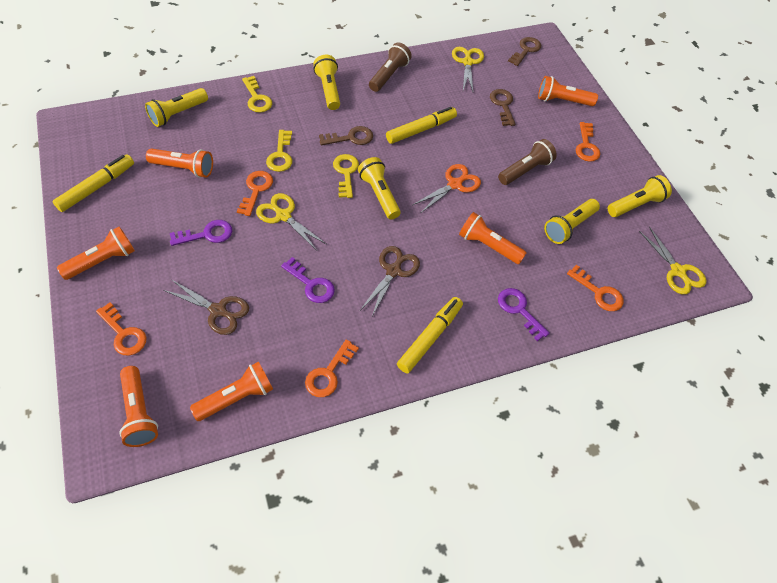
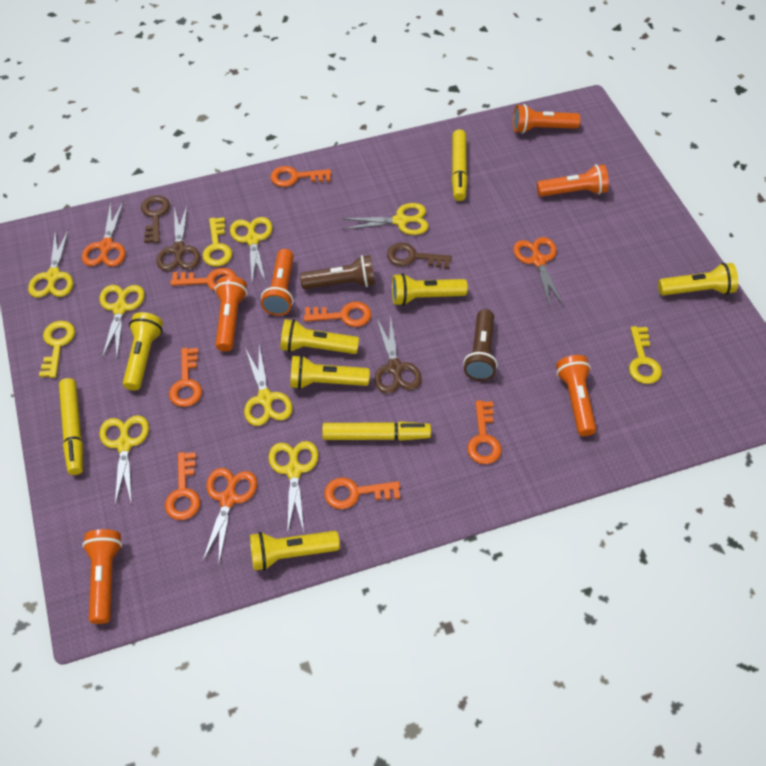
brown key: 3 -> 2
orange key: 5 -> 7
orange scissors: 1 -> 3
purple key: 3 -> 0
yellow flashlight: 5 -> 6
yellow scissors: 3 -> 7

